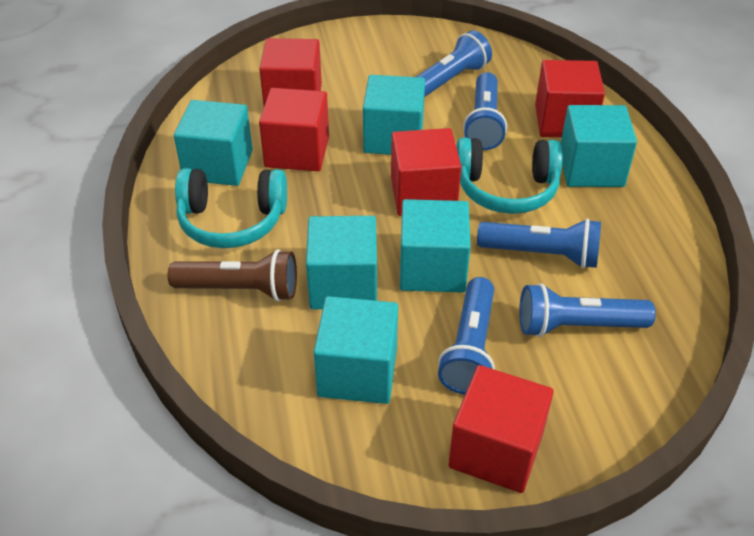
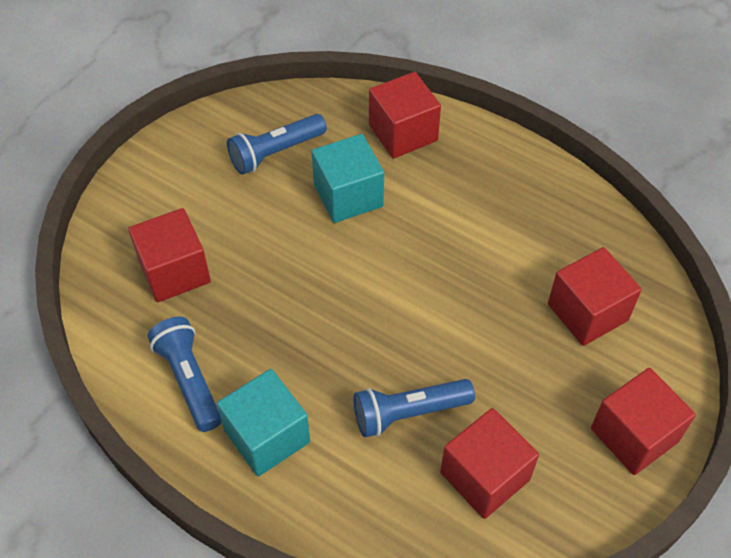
blue flashlight: 5 -> 3
brown flashlight: 1 -> 0
turquoise cube: 6 -> 2
turquoise headphones: 2 -> 0

